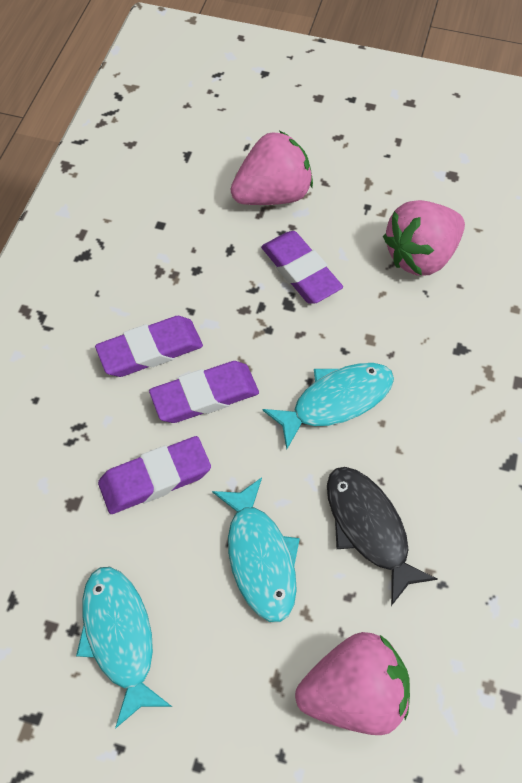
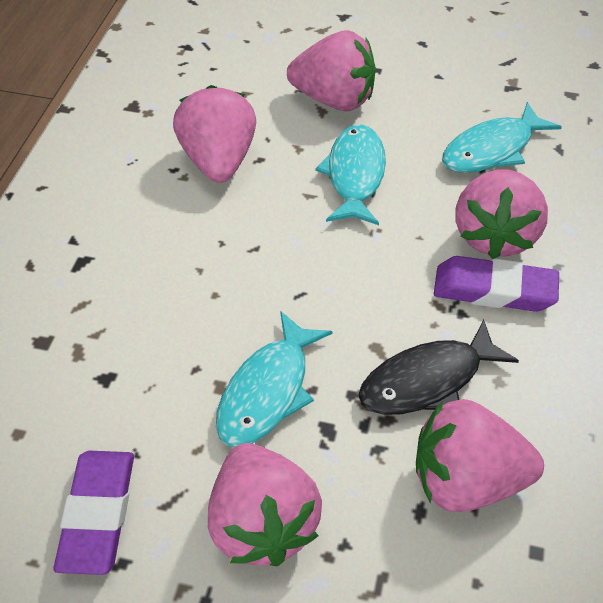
pink strawberry: 3 -> 5
purple eraser: 4 -> 2

